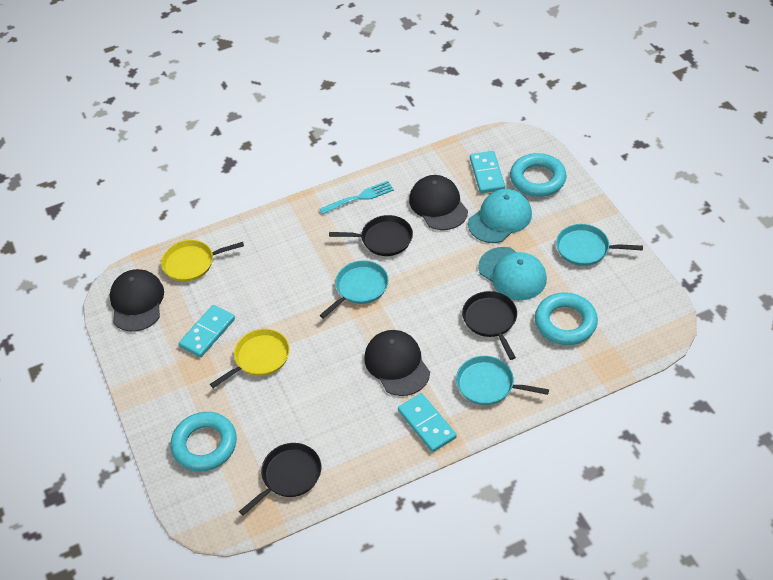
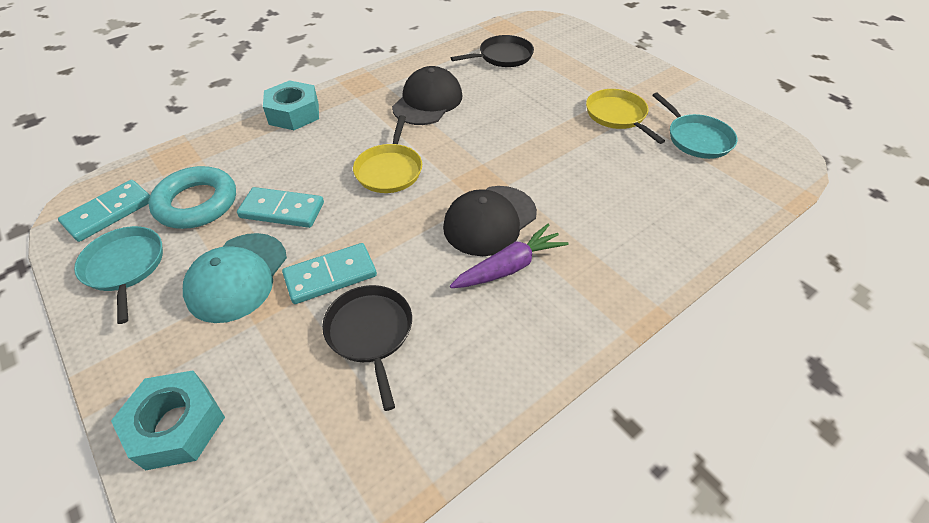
black cap: 3 -> 2
black pan: 3 -> 2
purple carrot: 0 -> 1
turquoise cap: 2 -> 1
turquoise fork: 1 -> 0
turquoise nut: 0 -> 2
turquoise pan: 3 -> 2
turquoise ring: 3 -> 1

